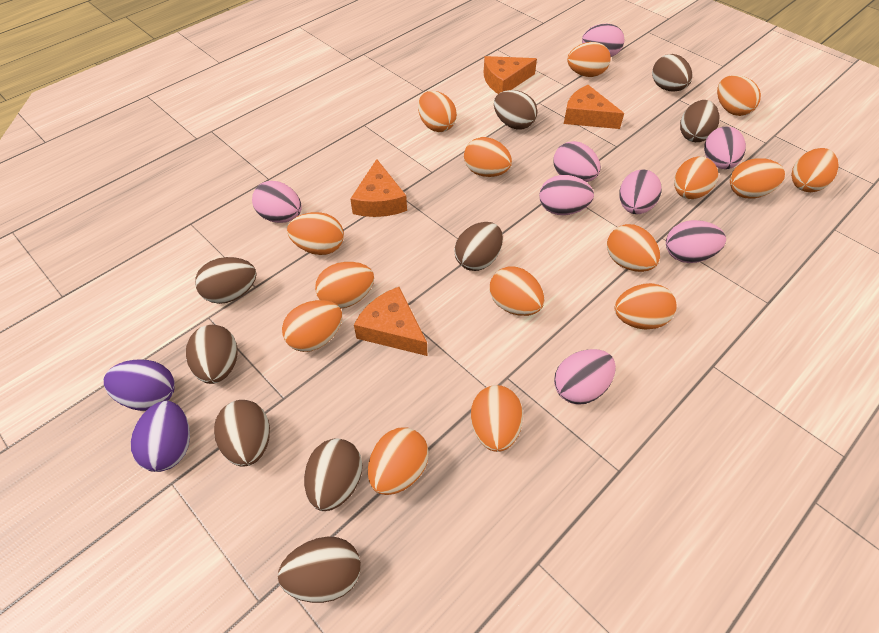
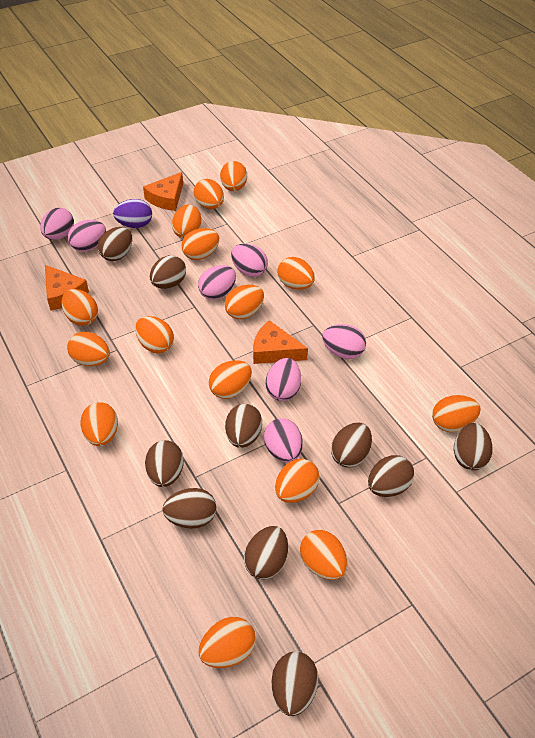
brown egg: 9 -> 10
orange cheese: 4 -> 3
pink egg: 8 -> 7
purple egg: 2 -> 1

